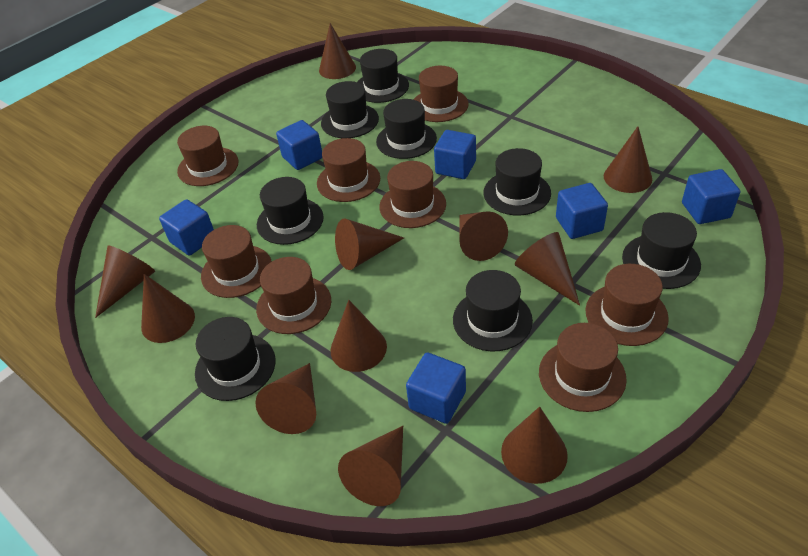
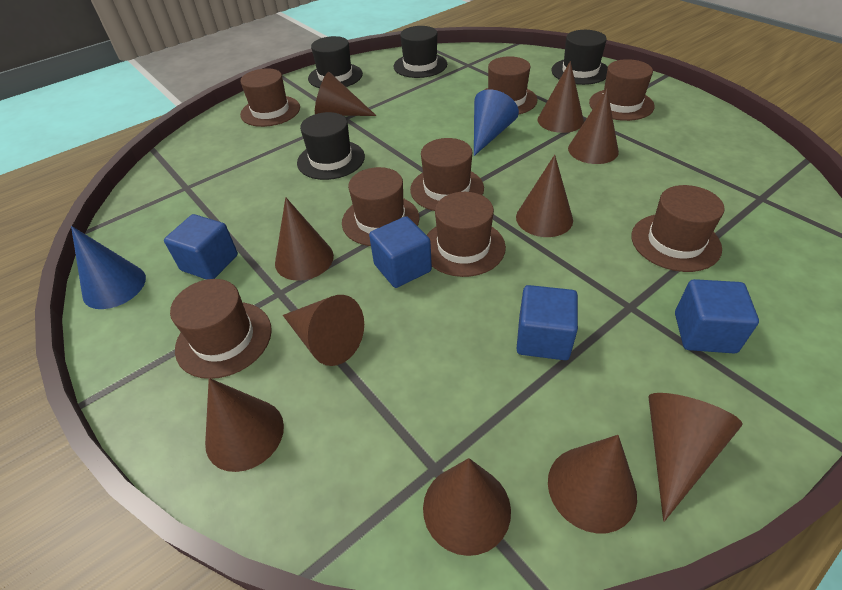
black hat: 8 -> 4
blue cone: 0 -> 2
blue cube: 6 -> 4
brown cone: 11 -> 10

